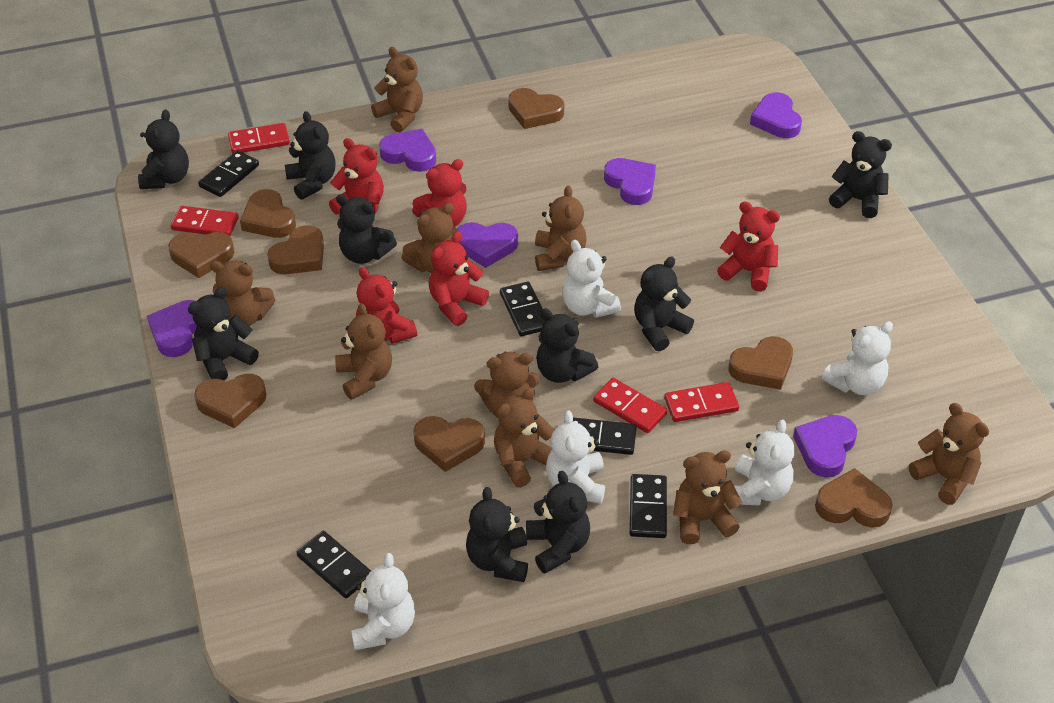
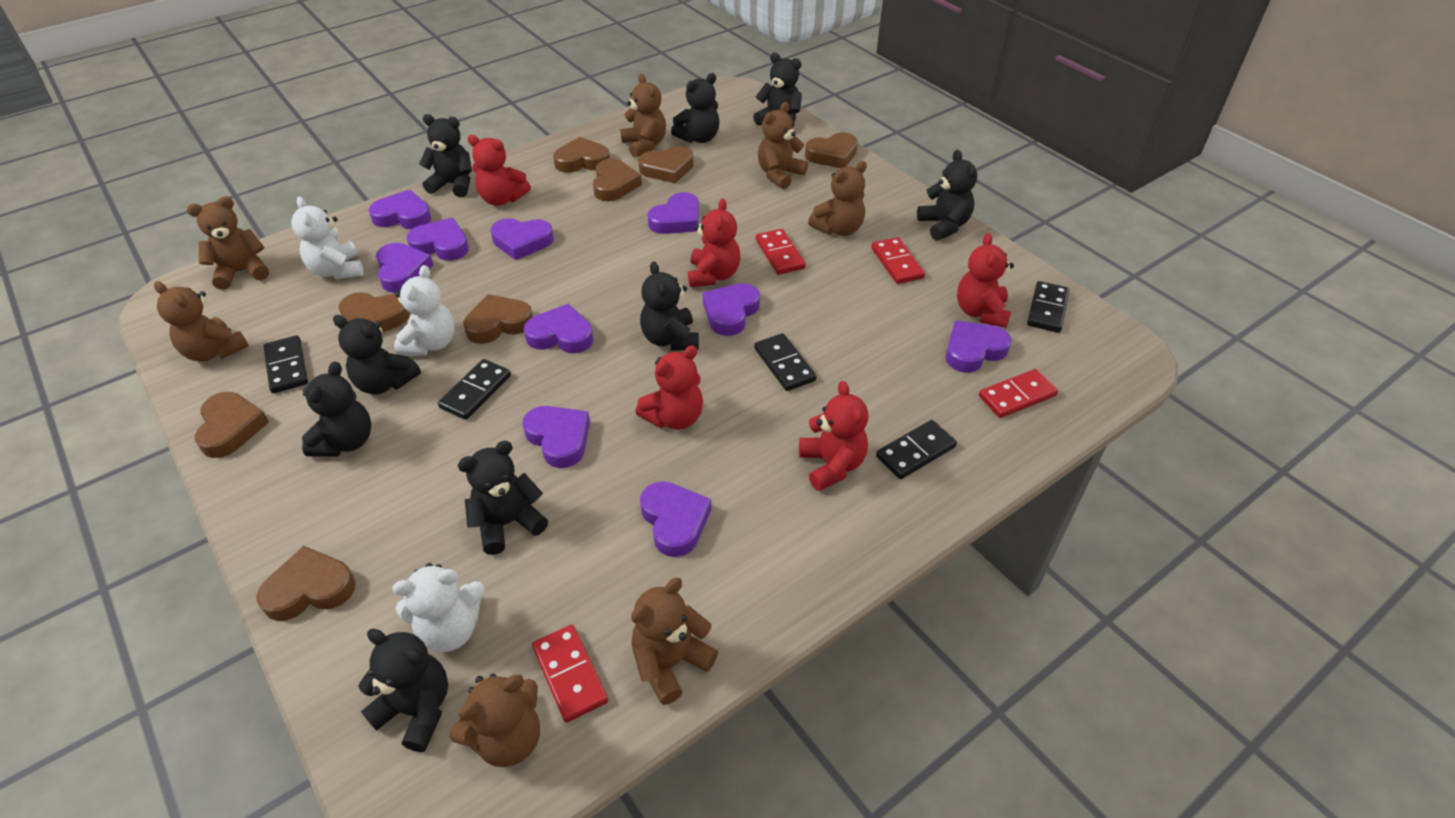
brown teddy bear: 9 -> 7
purple heart: 6 -> 10
white teddy bear: 5 -> 3

